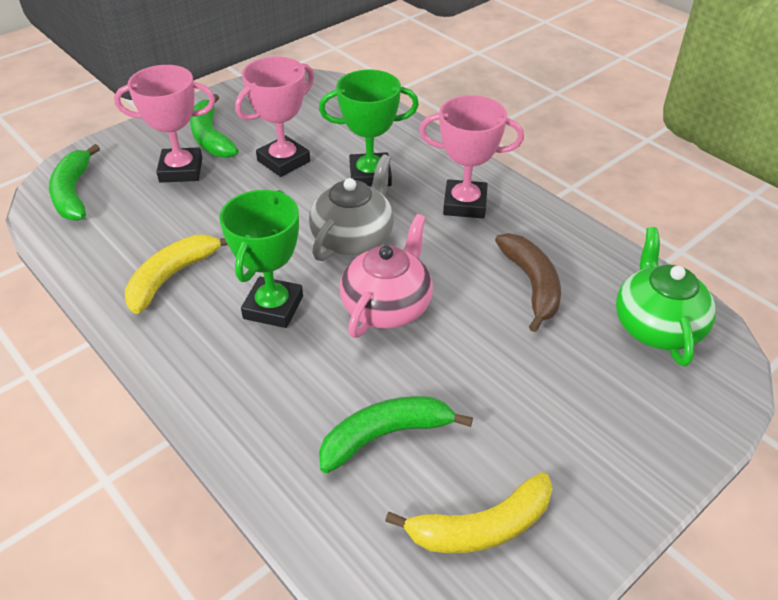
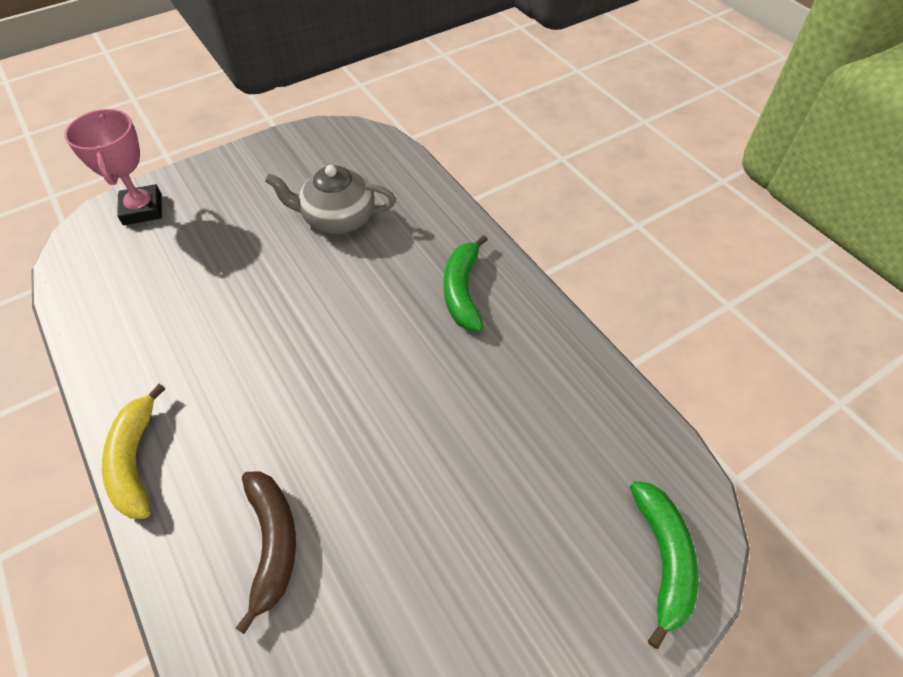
green banana: 3 -> 2
green teapot: 1 -> 0
green trophy: 2 -> 0
pink teapot: 1 -> 0
pink trophy: 3 -> 1
yellow banana: 2 -> 1

